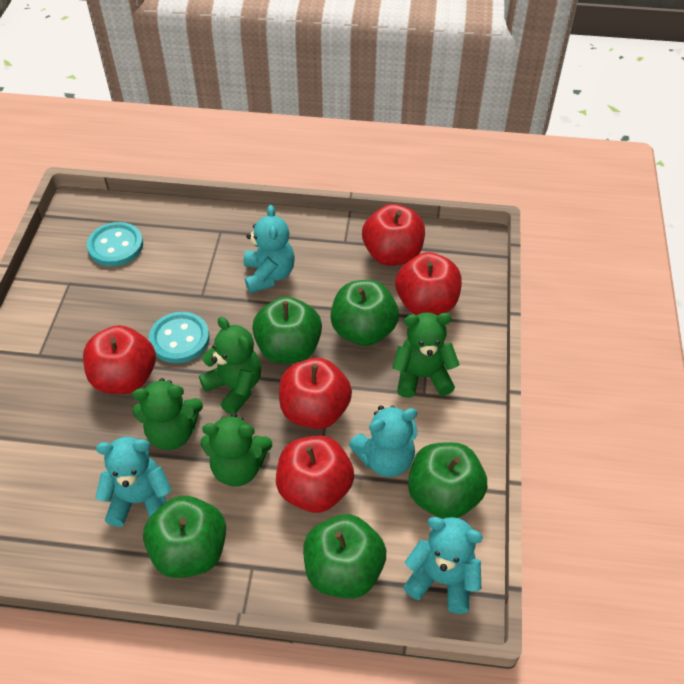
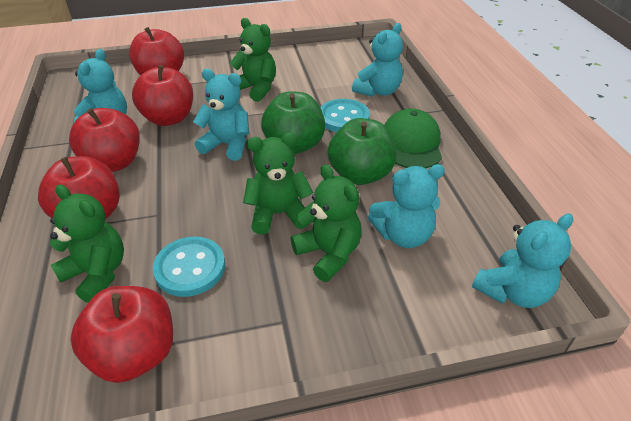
green apple: 5 -> 2
green cap: 0 -> 1
turquoise teddy bear: 4 -> 5

